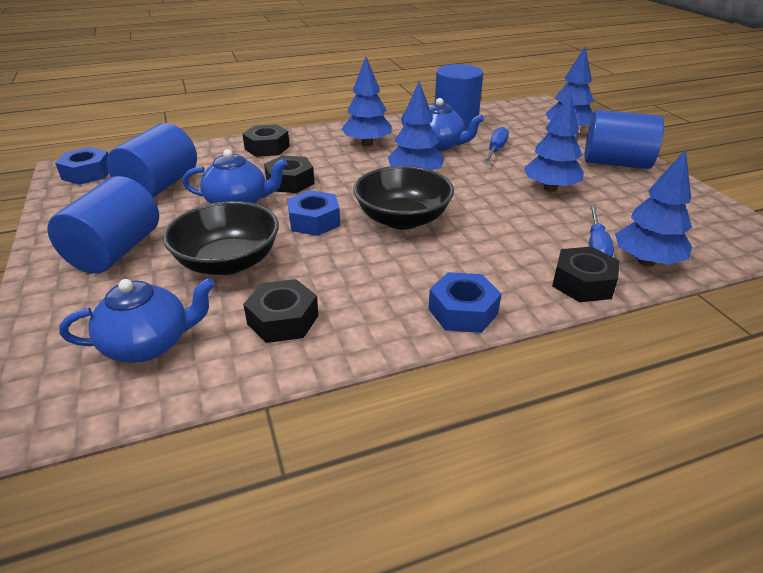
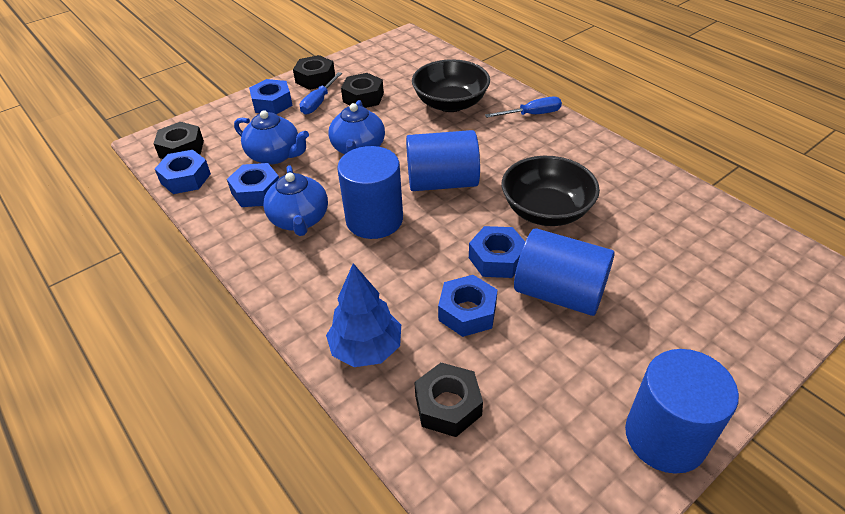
blue nut: 3 -> 5
blue tree: 5 -> 1

